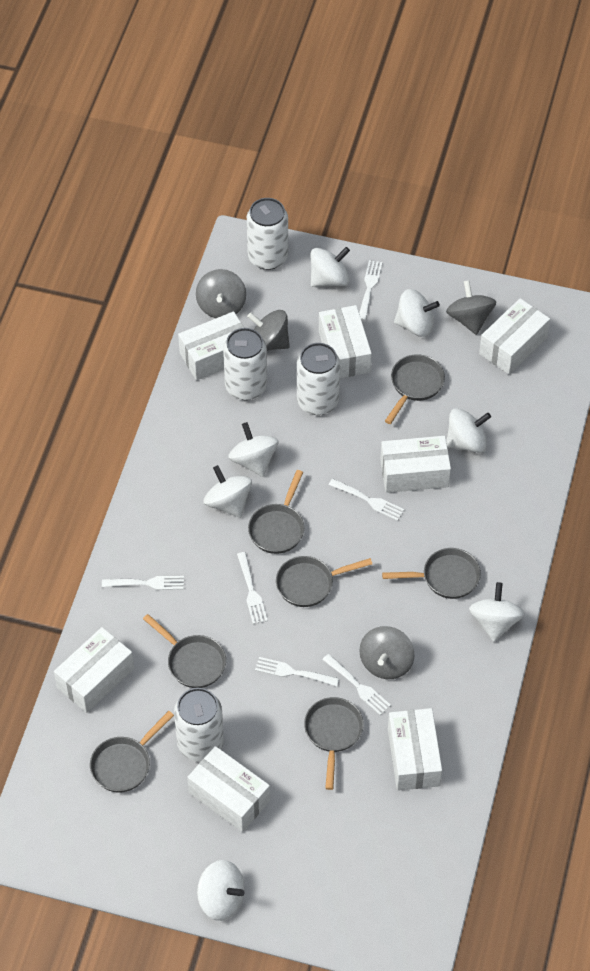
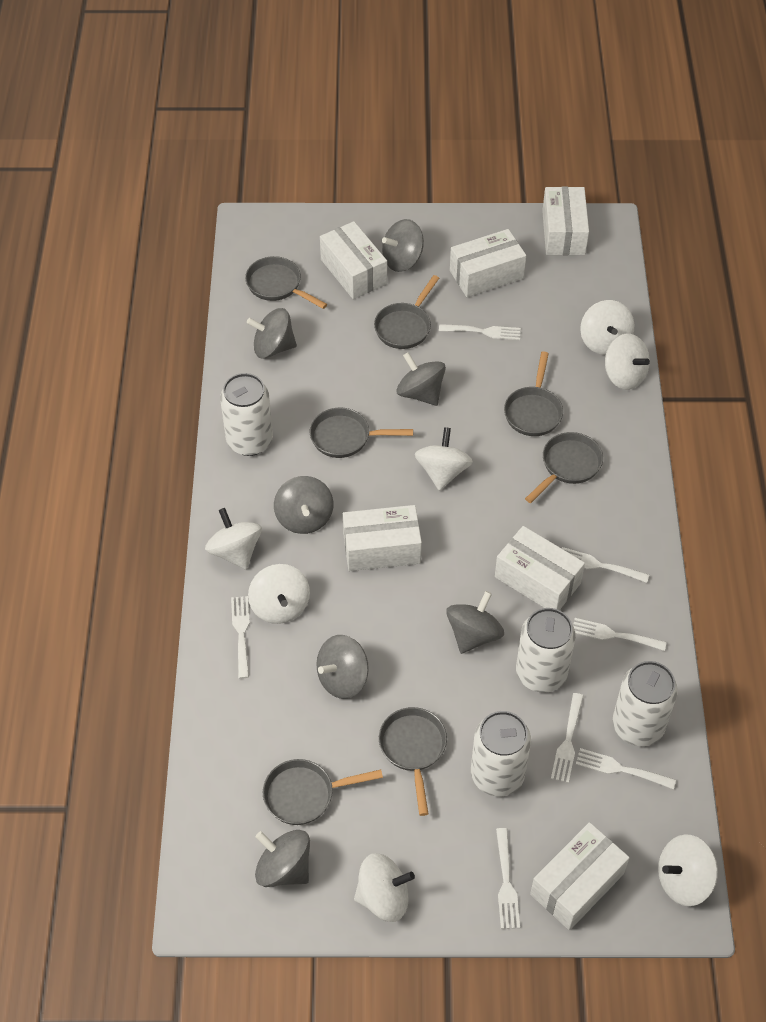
grey spinning top: 4 -> 7
white box: 7 -> 6
white fork: 6 -> 7

